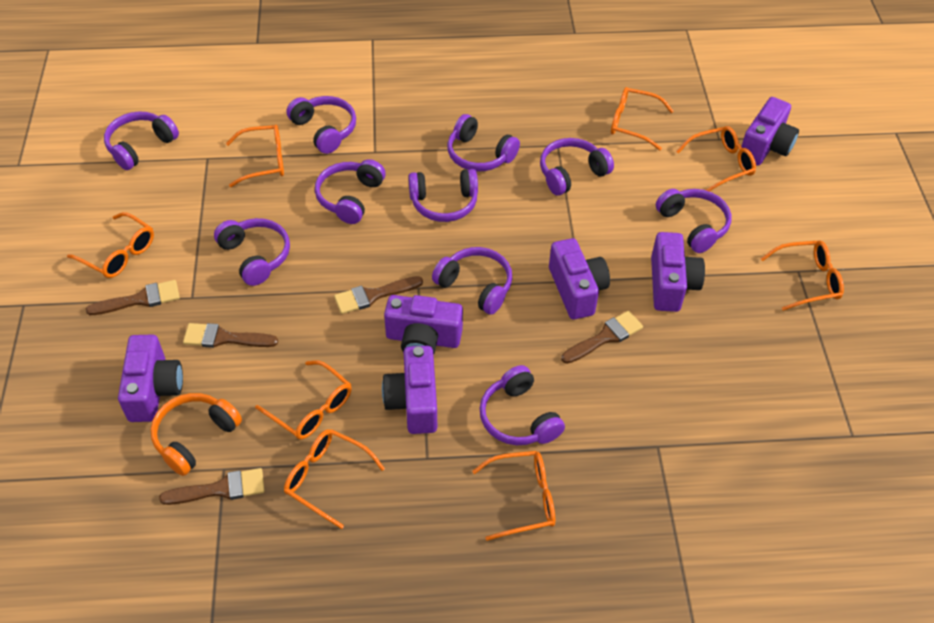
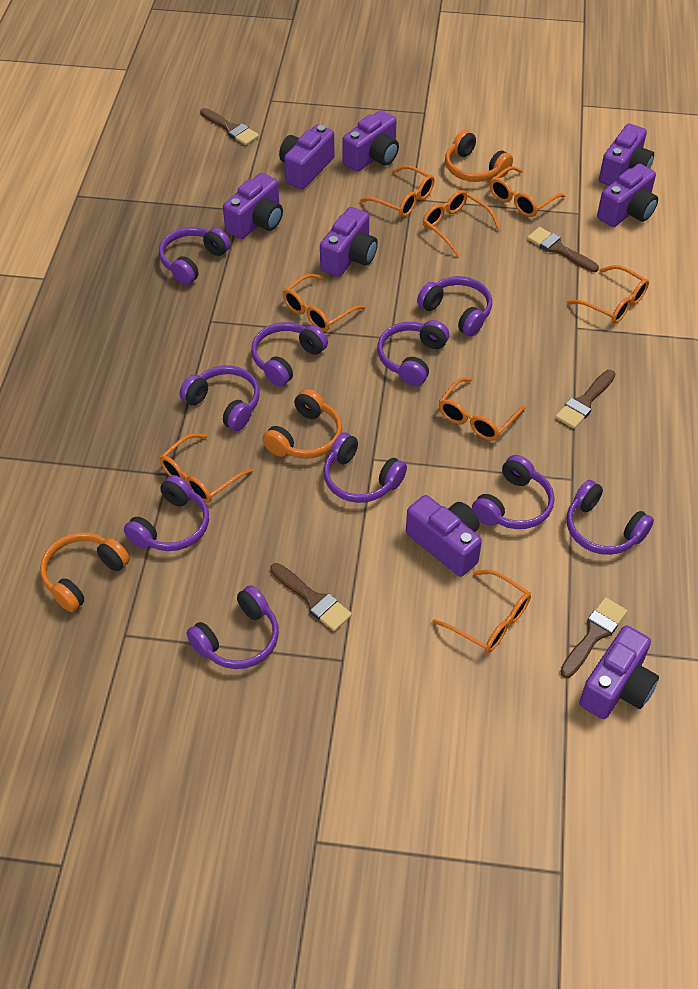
orange headphones: 1 -> 3
purple camera: 6 -> 8

